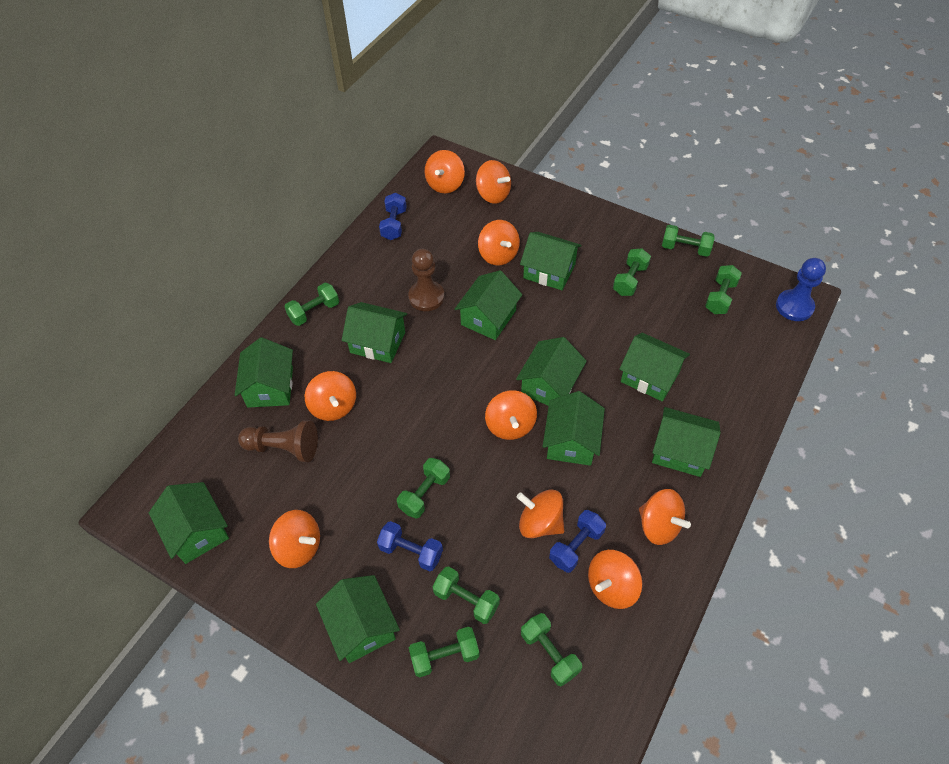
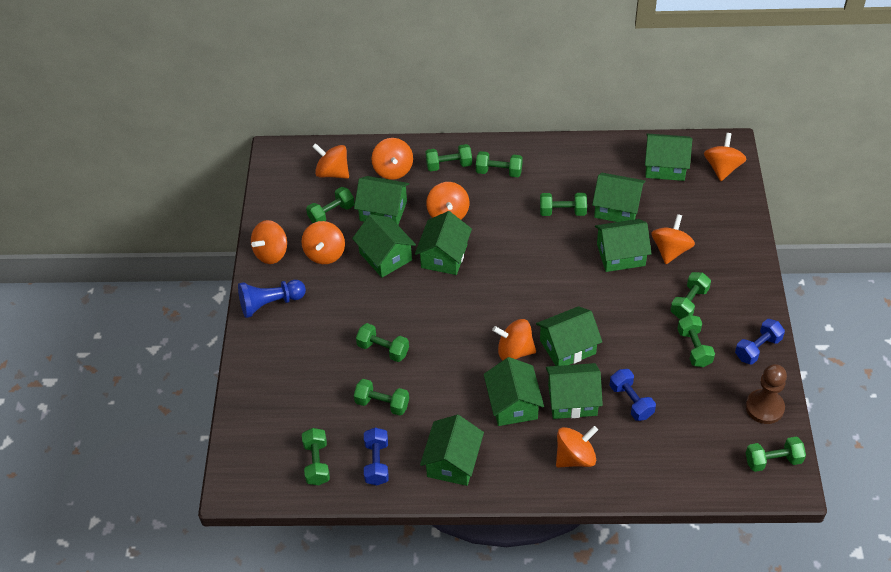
brown pawn: 2 -> 1
green dumbbell: 8 -> 10

